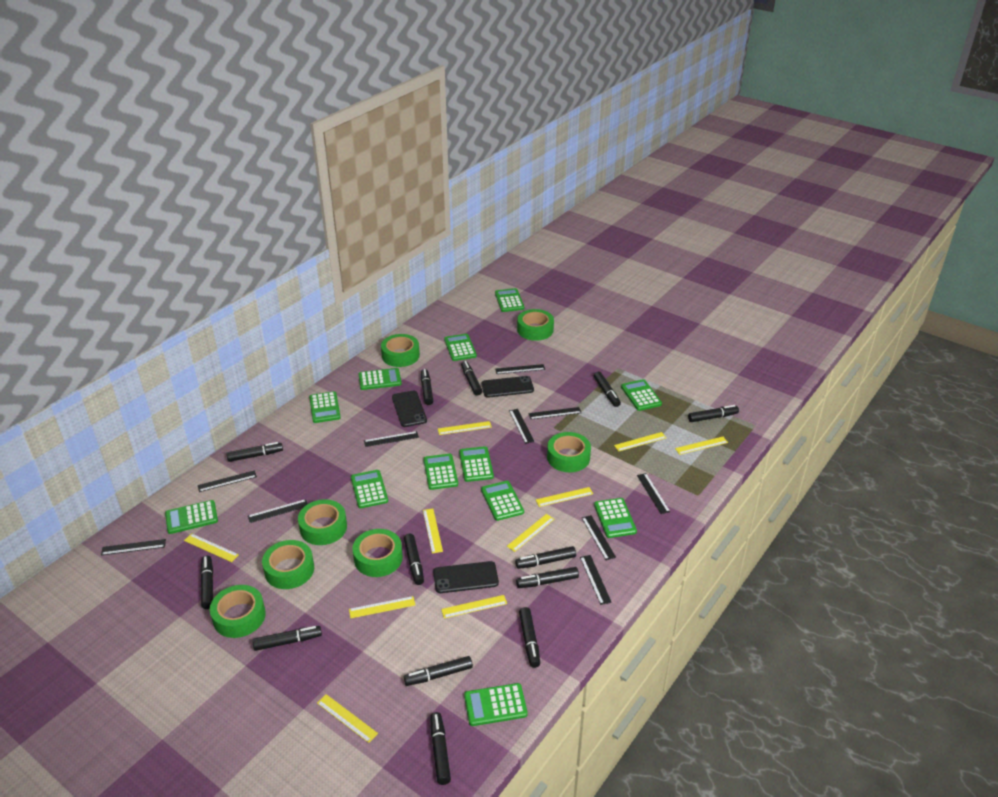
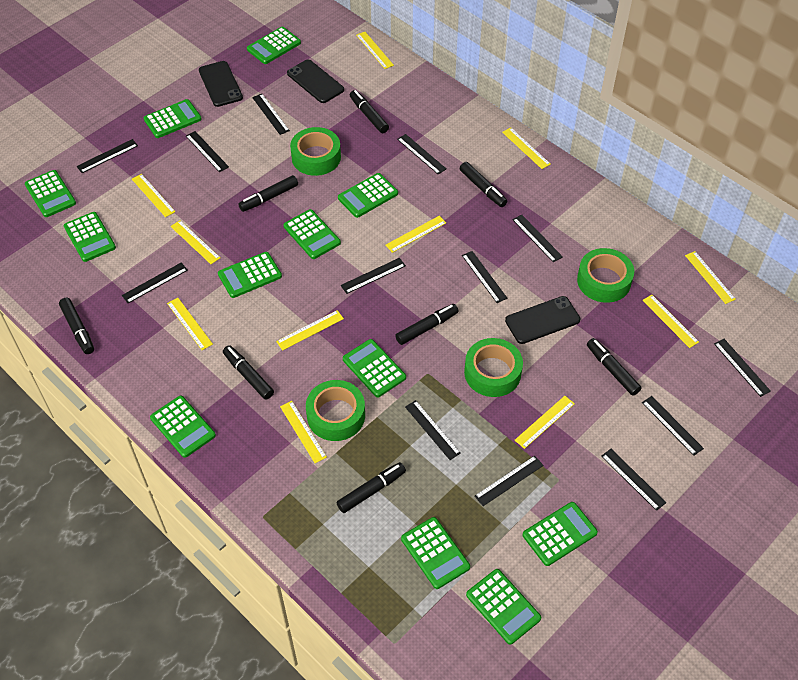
black marker: 13 -> 8
black ruler: 10 -> 13
green tape: 7 -> 4
yellow ruler: 10 -> 11

